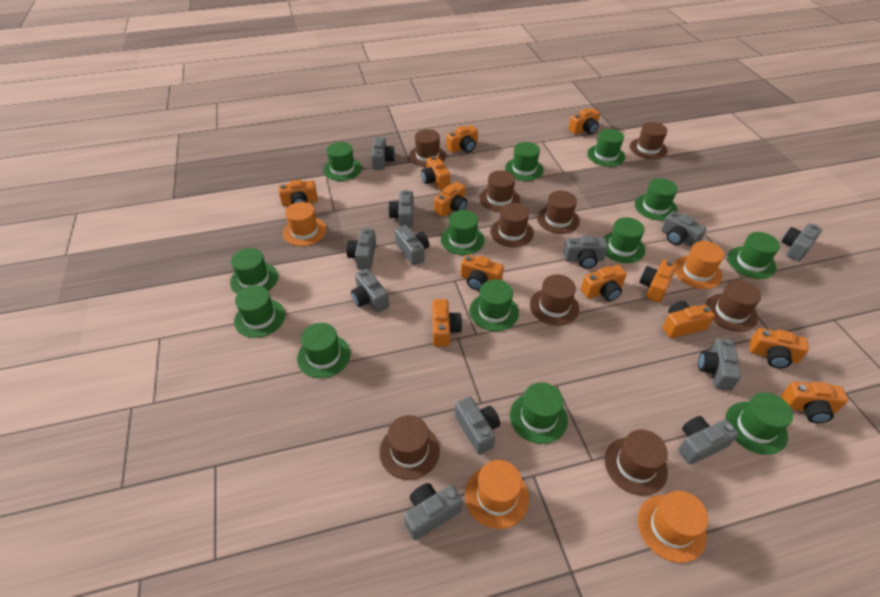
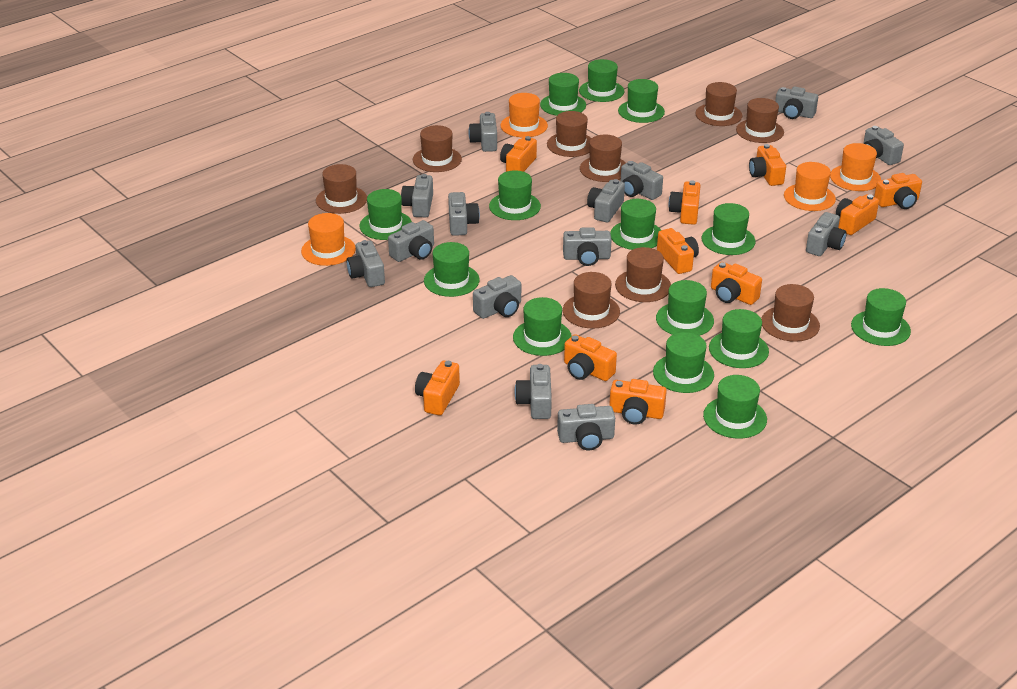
green hat: 13 -> 14
grey camera: 12 -> 14
orange camera: 12 -> 10

